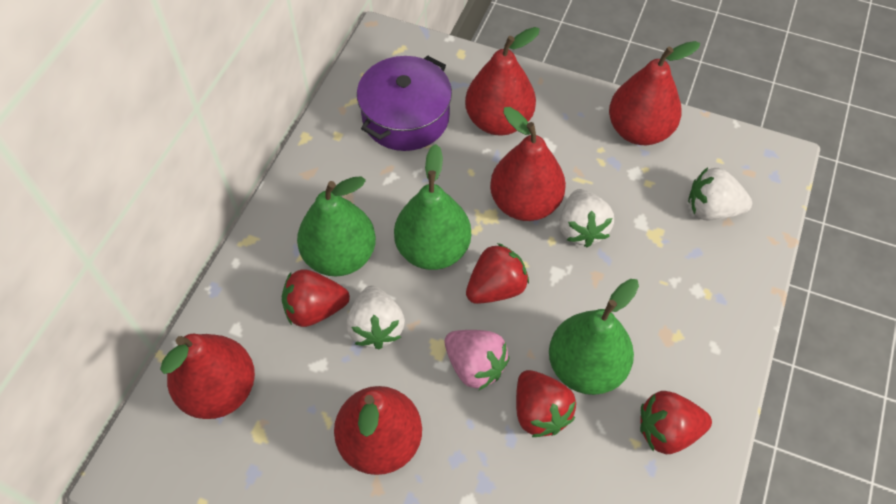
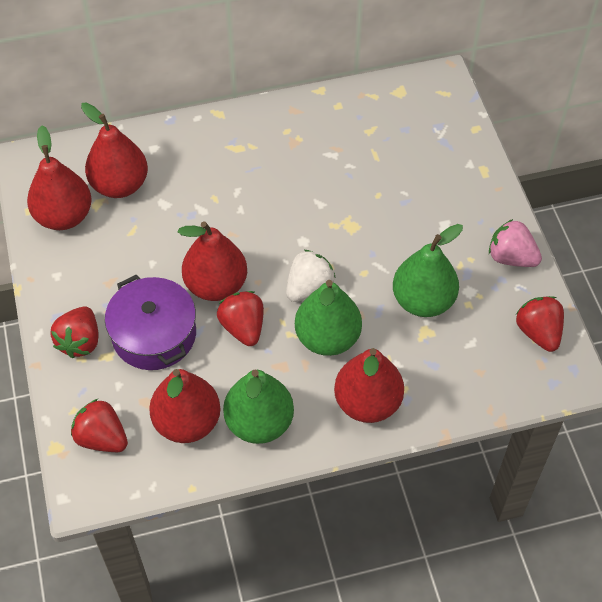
white strawberry: 3 -> 1

